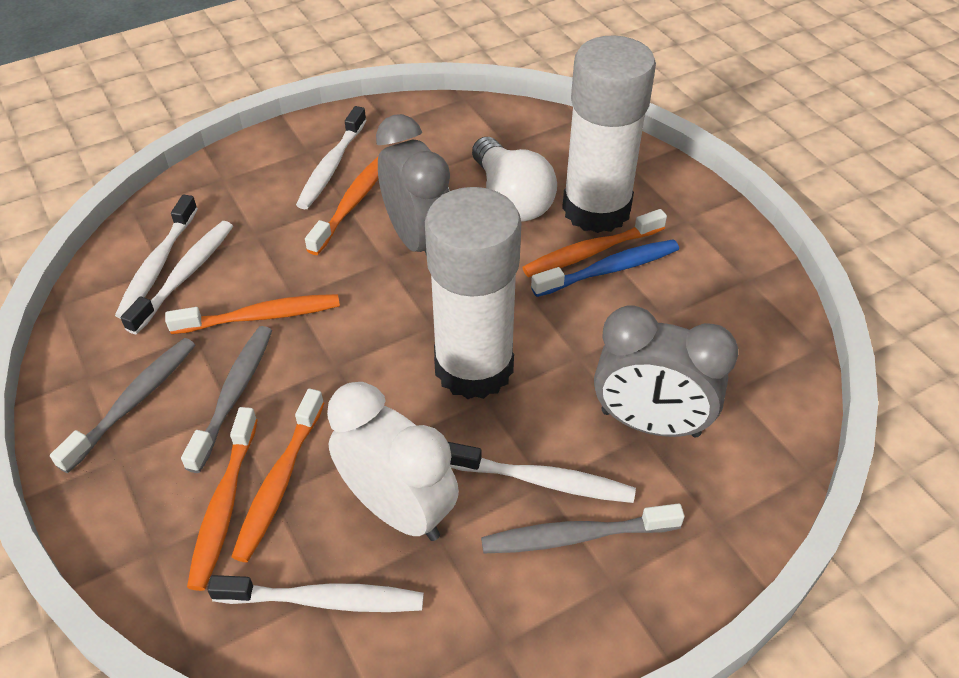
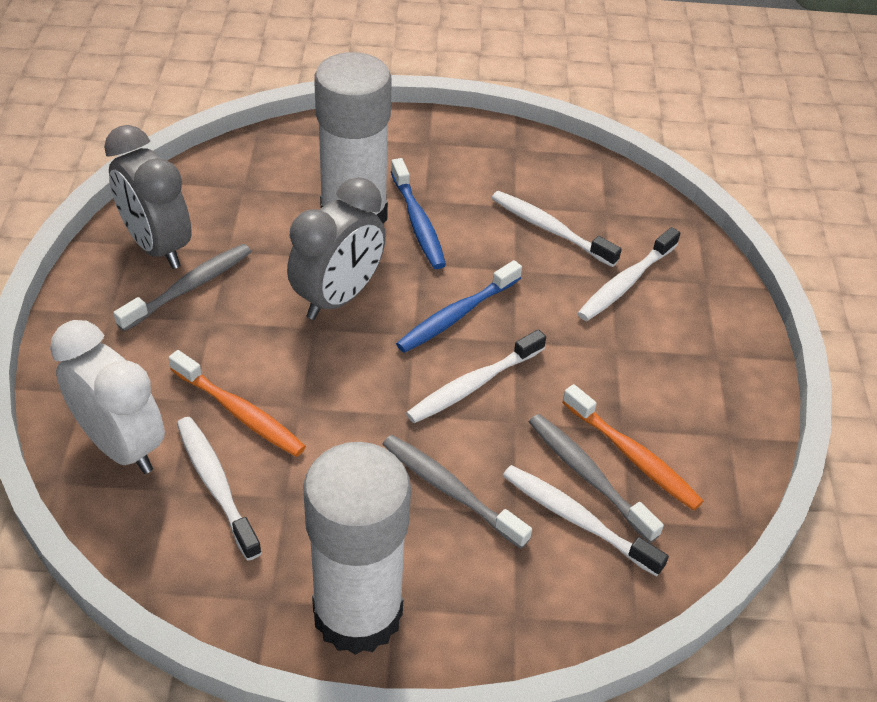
blue toothbrush: 1 -> 2
orange toothbrush: 5 -> 2
white light bulb: 1 -> 0

